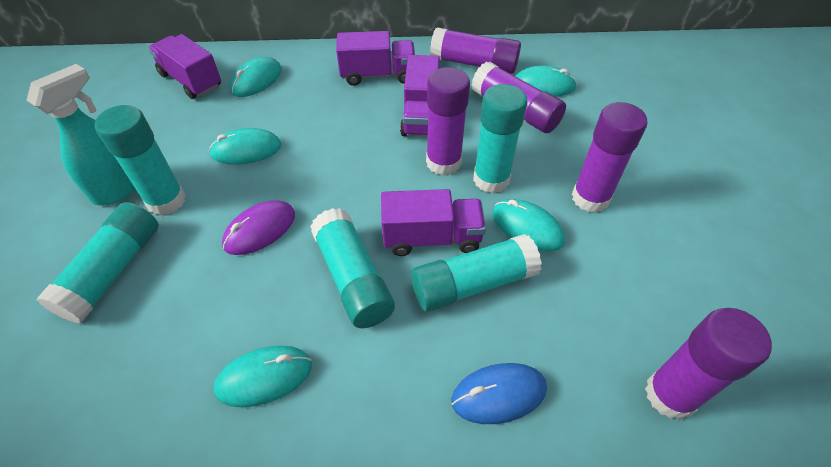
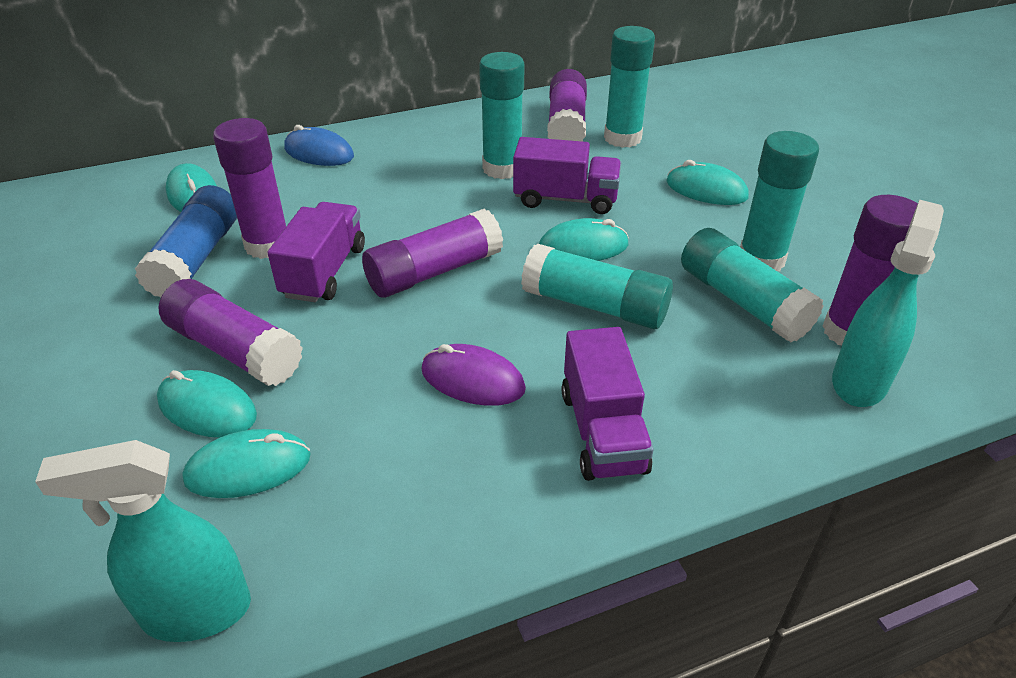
blue glue stick: 0 -> 1
purple truck: 4 -> 3
turquoise spray bottle: 1 -> 2

